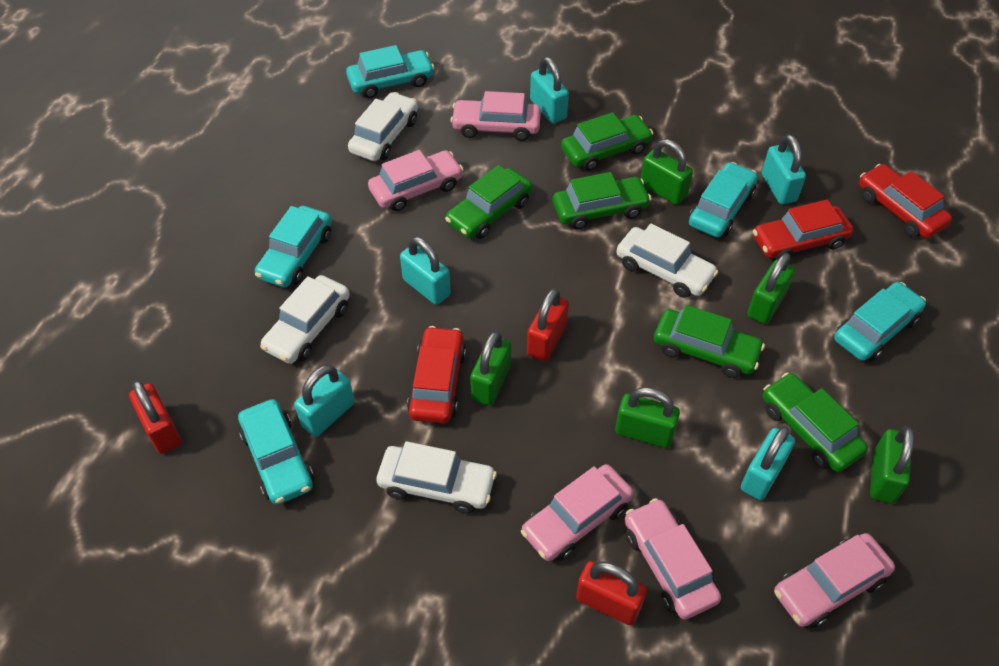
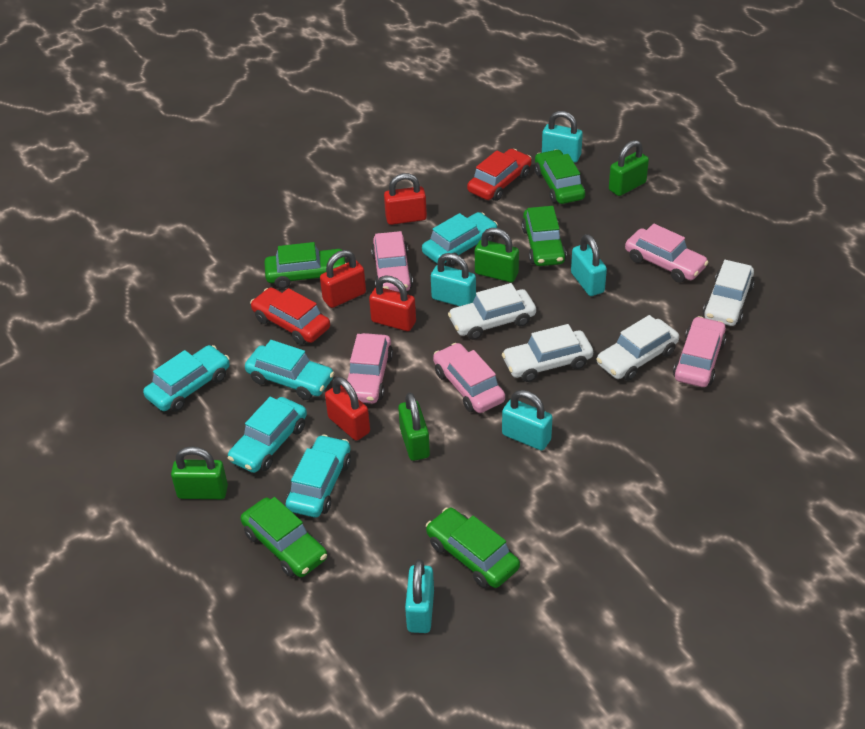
green padlock: 5 -> 4
red car: 3 -> 2
red padlock: 3 -> 4

